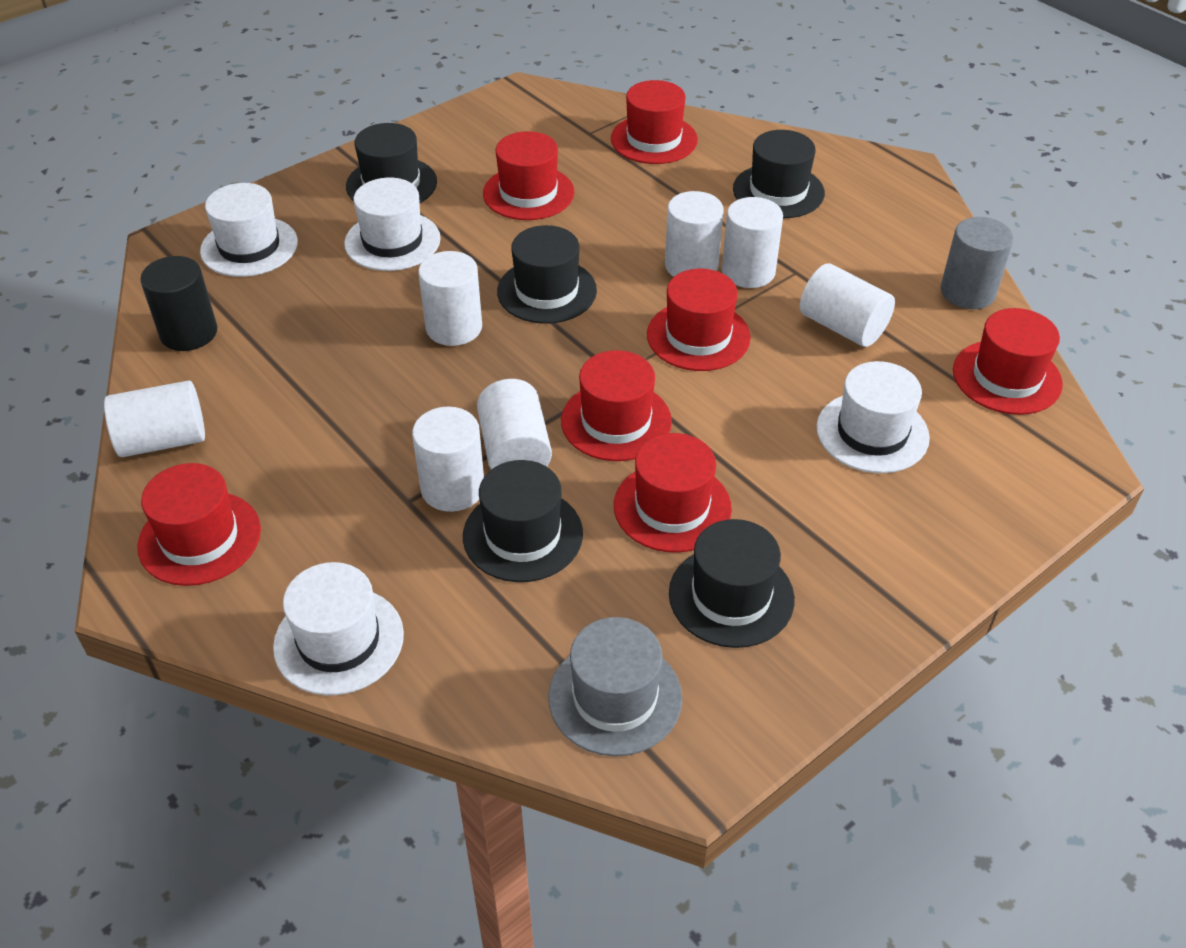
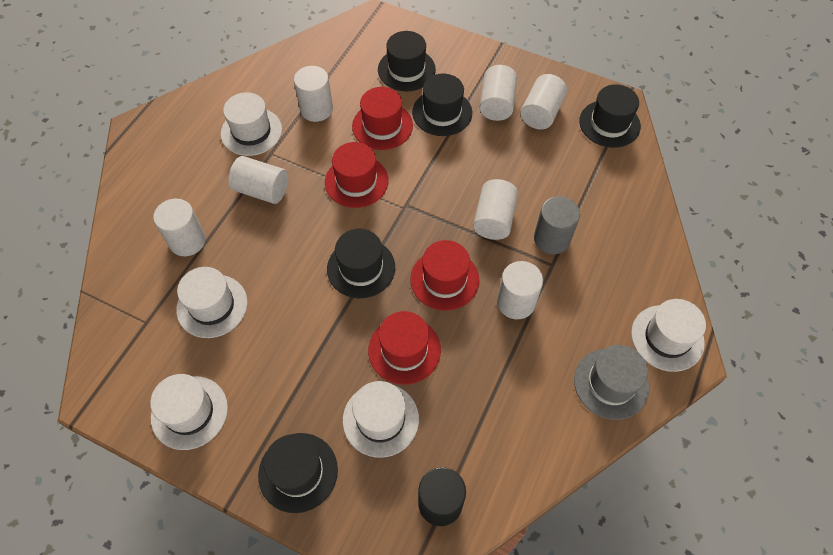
red hat: 7 -> 4
white hat: 4 -> 5

